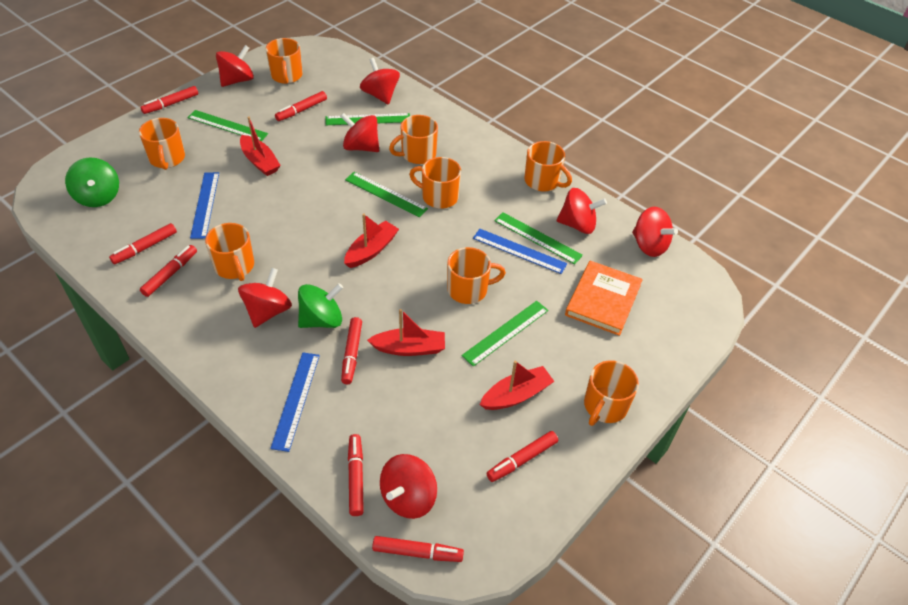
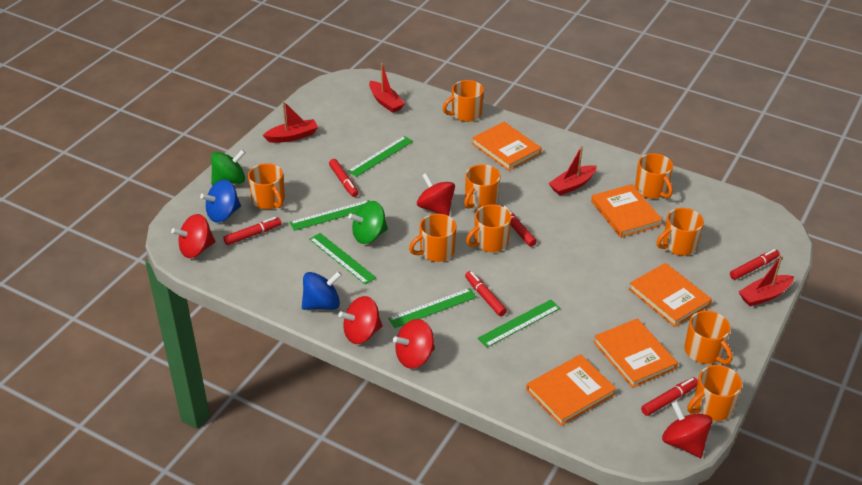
blue ruler: 3 -> 0
blue spinning top: 0 -> 2
orange book: 1 -> 5
orange mug: 8 -> 9
red marker: 8 -> 6
red spinning top: 7 -> 5

